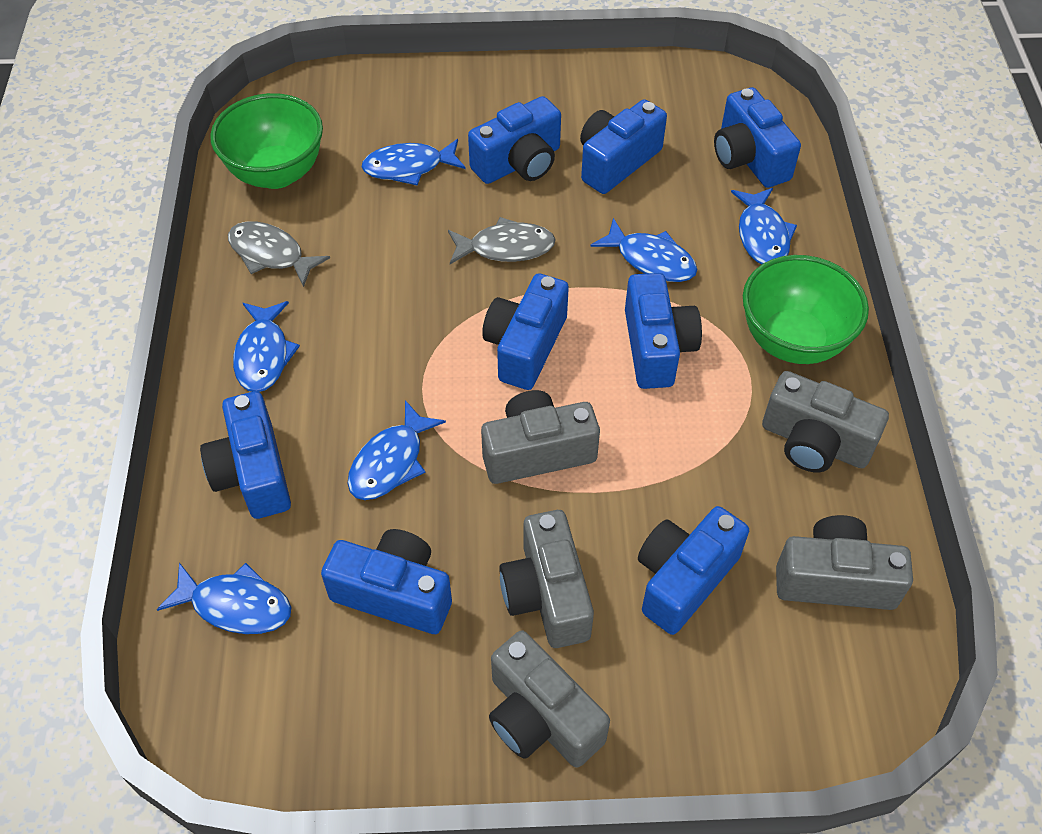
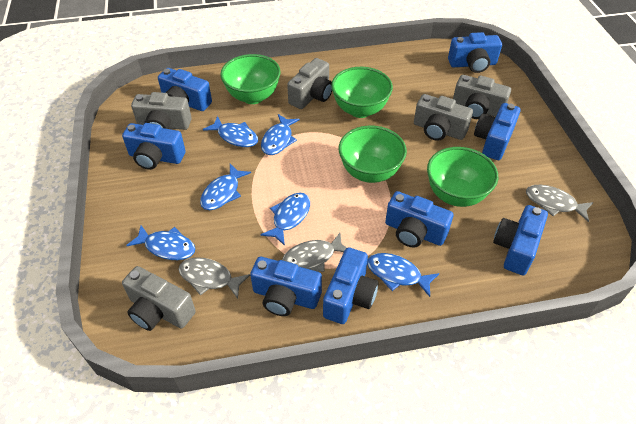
green bowl: 2 -> 4
grey fish: 2 -> 3

